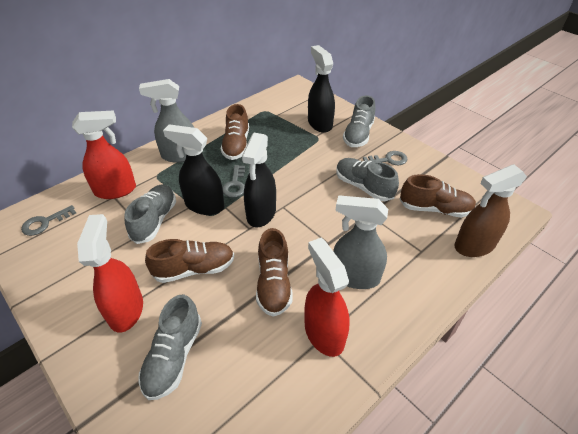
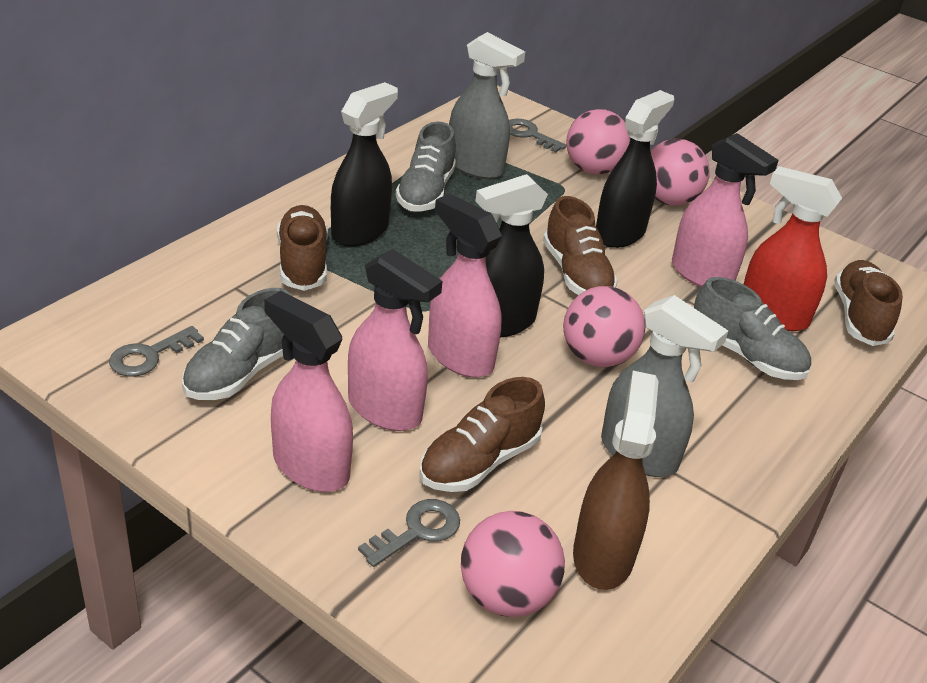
grey shoe: 4 -> 3
pink ball: 0 -> 4
pink spray bottle: 0 -> 4
red spray bottle: 3 -> 1

